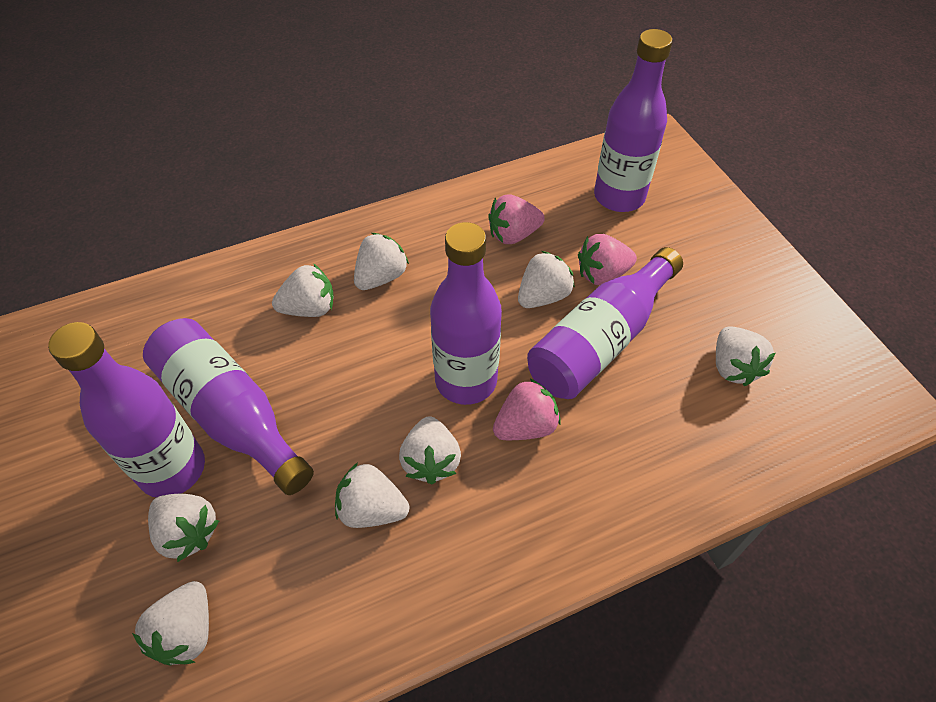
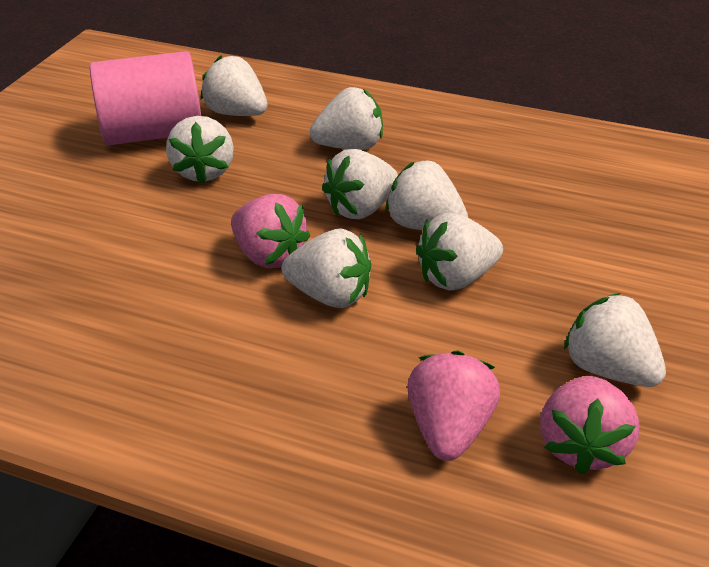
pink cylinder: 0 -> 1
purple bottle: 5 -> 0

